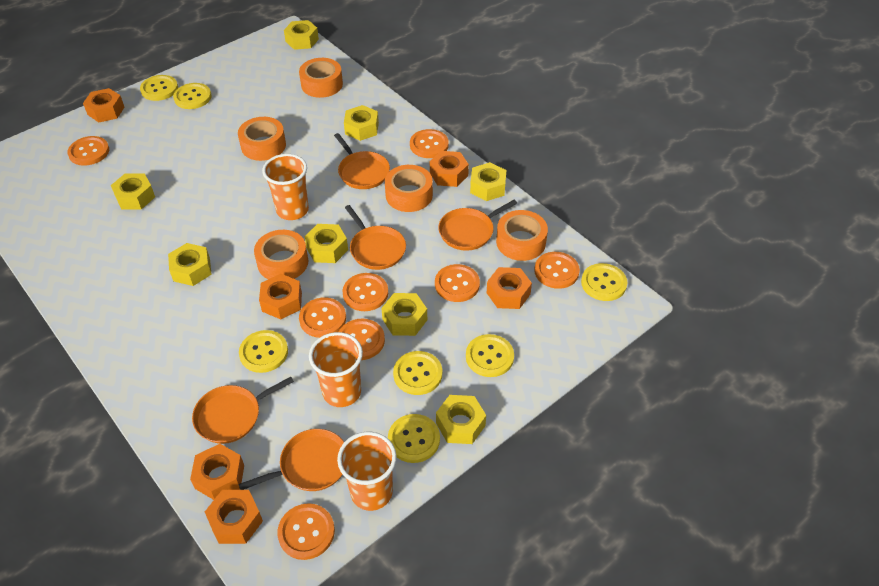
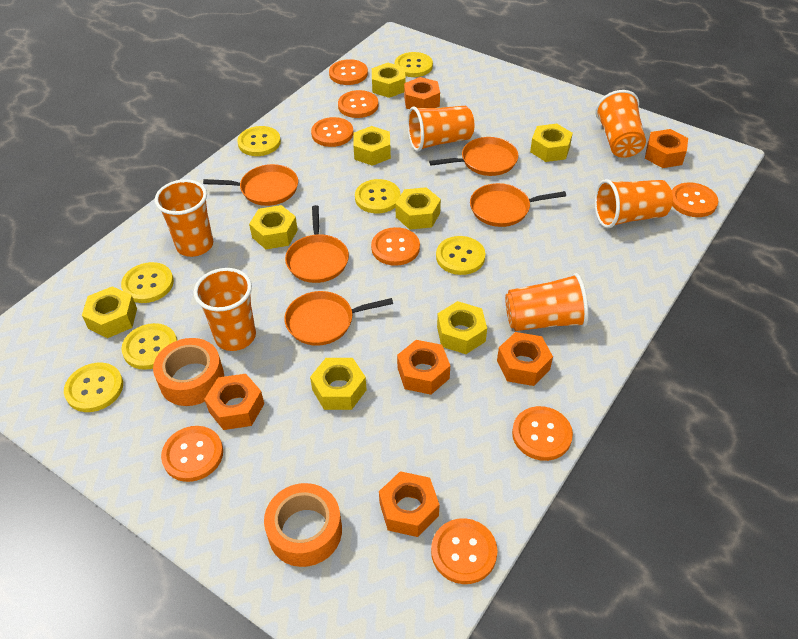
orange cup: 3 -> 6
orange tape: 5 -> 2

